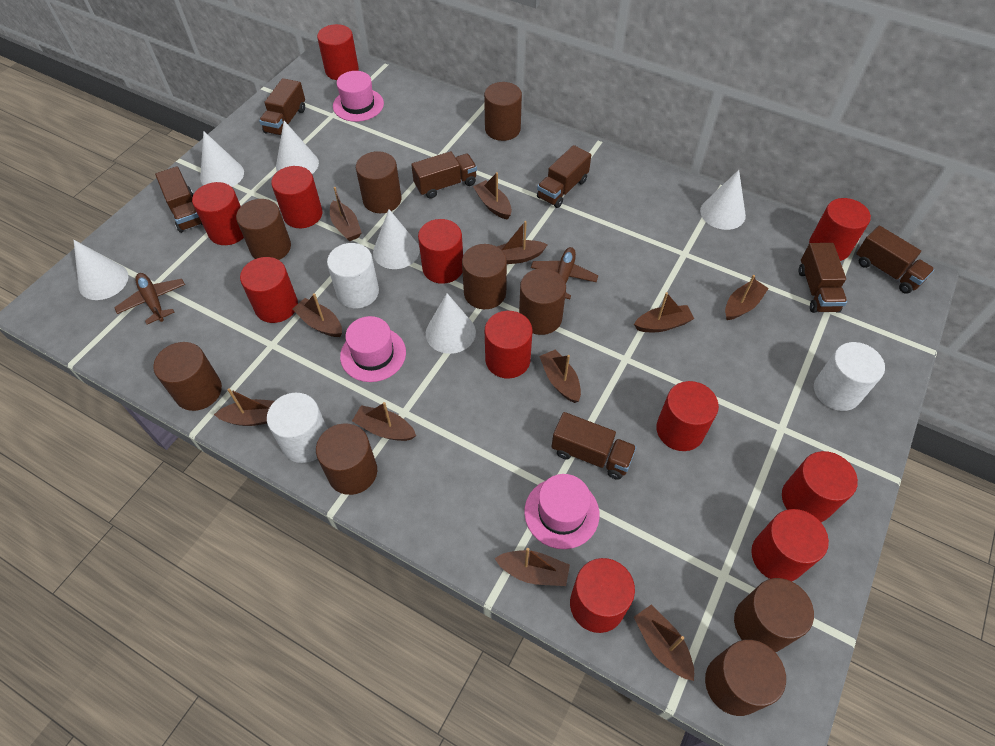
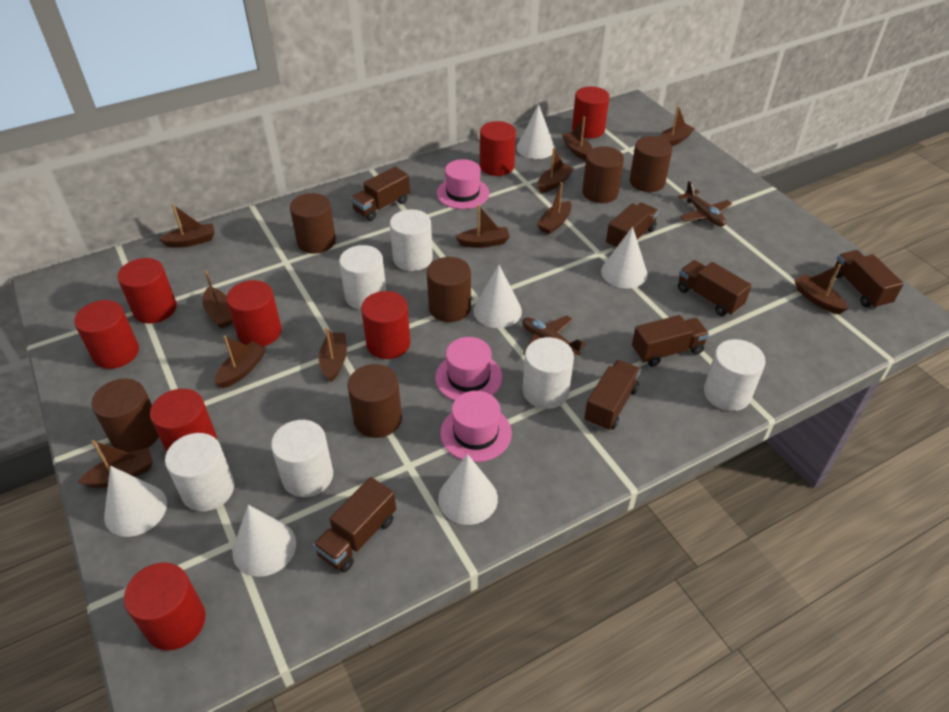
brown cylinder: 9 -> 6
red cylinder: 11 -> 8
white cylinder: 3 -> 6

